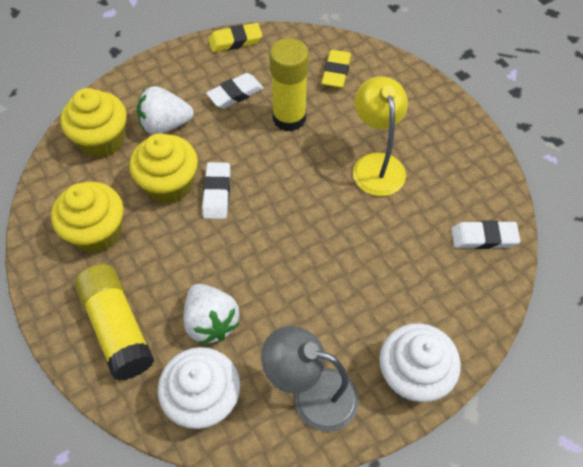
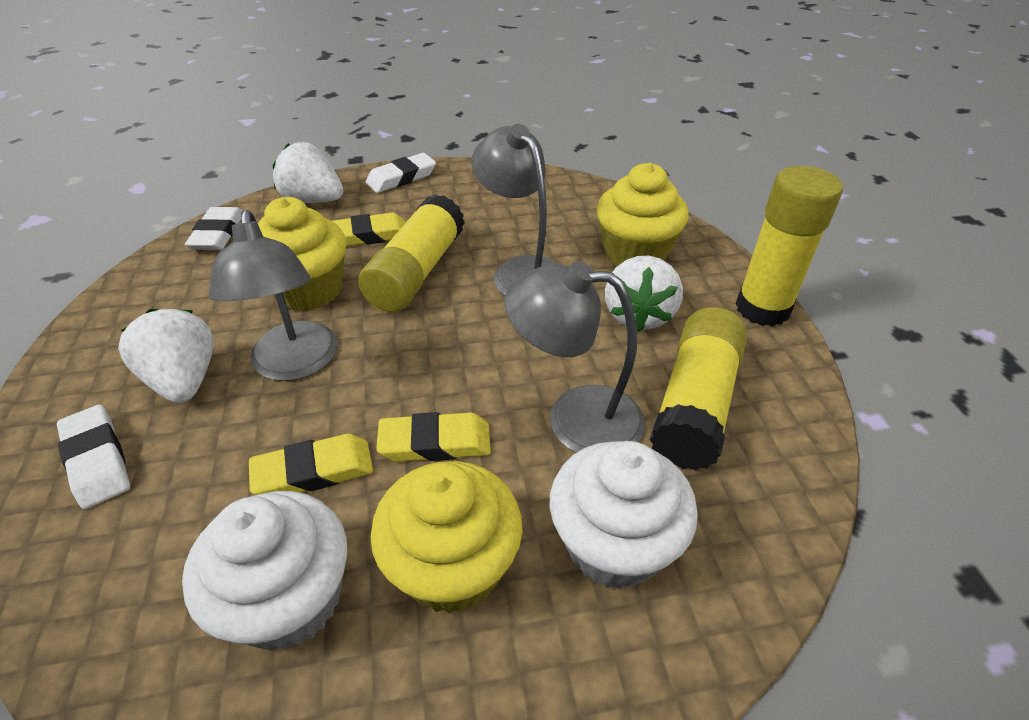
grey lamp: 1 -> 3
white strawberry: 2 -> 3
yellow eraser: 2 -> 3
yellow glue stick: 2 -> 3
yellow lamp: 1 -> 0

